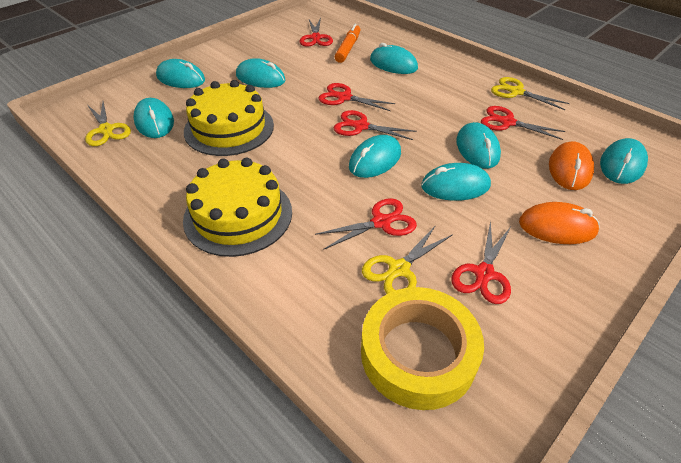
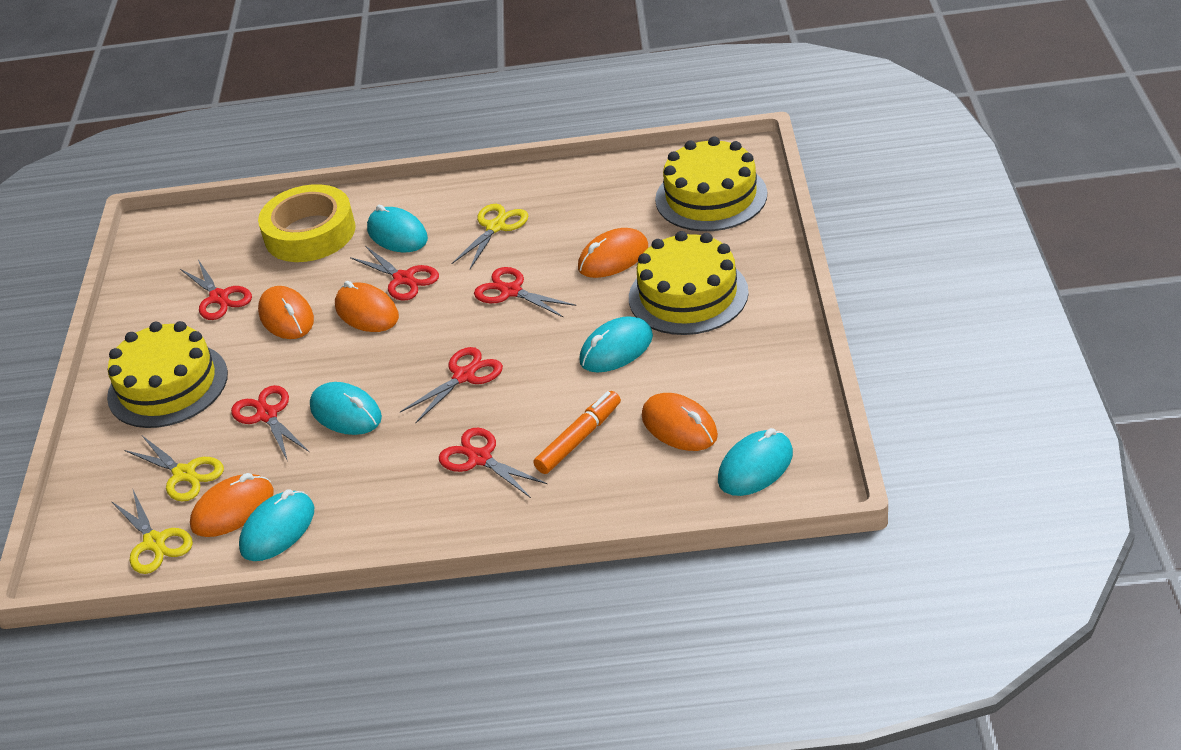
orange mouse: 2 -> 5
turquoise mouse: 8 -> 5
yellow cake: 2 -> 3

